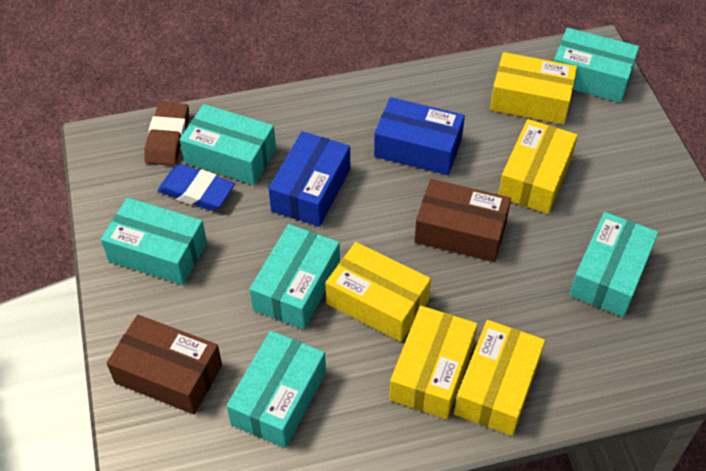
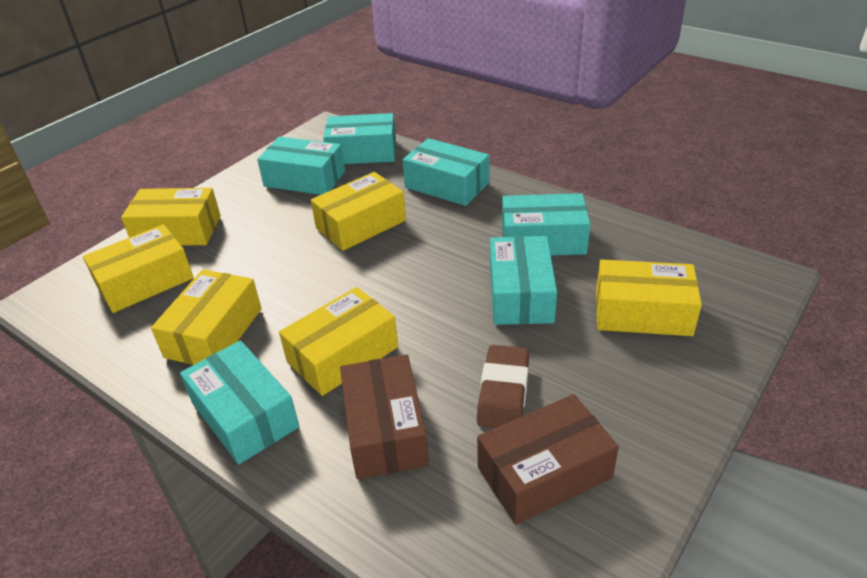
blue box: 2 -> 0
blue eraser: 1 -> 0
yellow box: 5 -> 6

